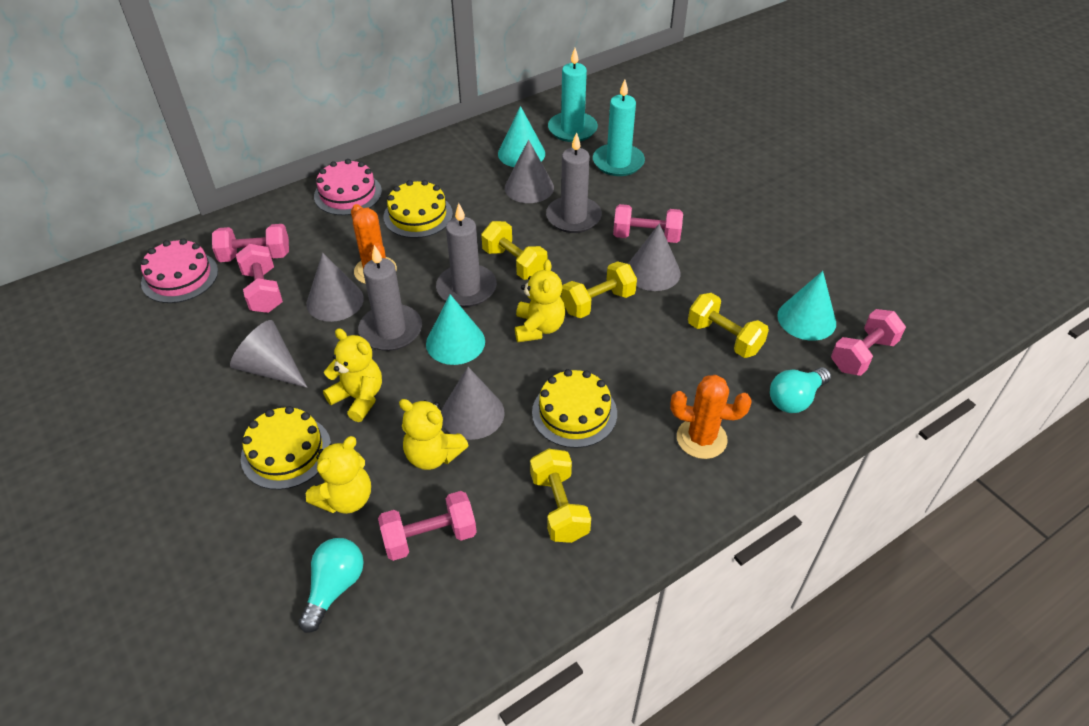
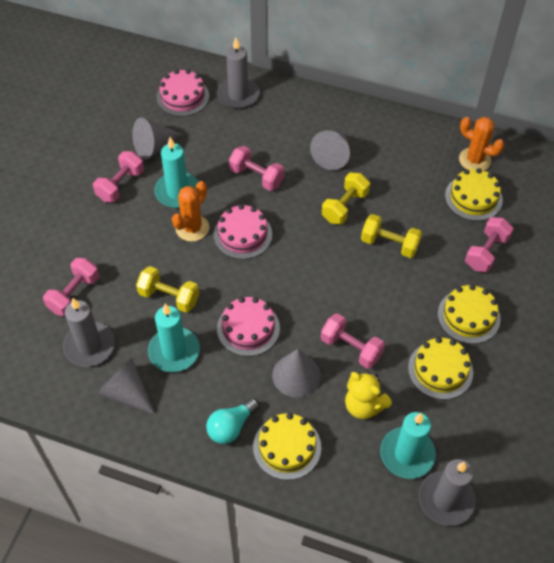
grey cone: 5 -> 4
pink cake: 2 -> 3
turquoise candle: 2 -> 3
turquoise cone: 3 -> 0
turquoise light bulb: 2 -> 1
yellow cake: 3 -> 4
yellow dumbbell: 4 -> 3
yellow teddy bear: 4 -> 1

